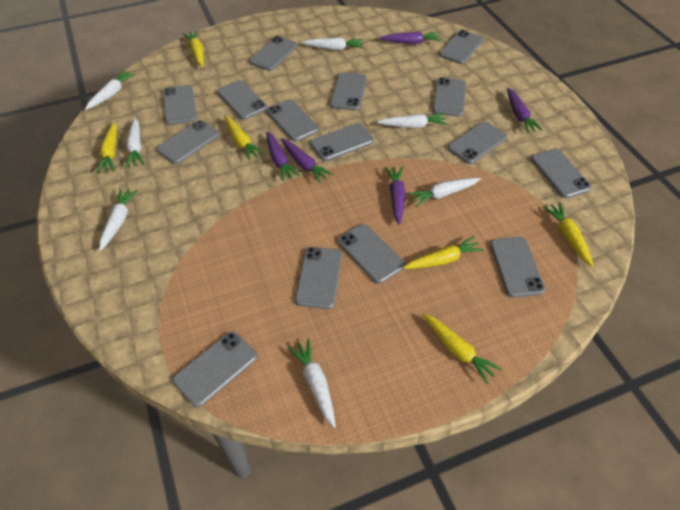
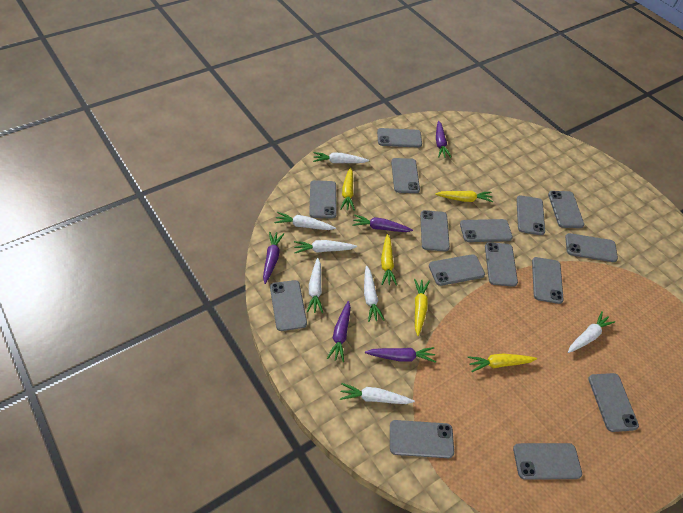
yellow carrot: 6 -> 5

